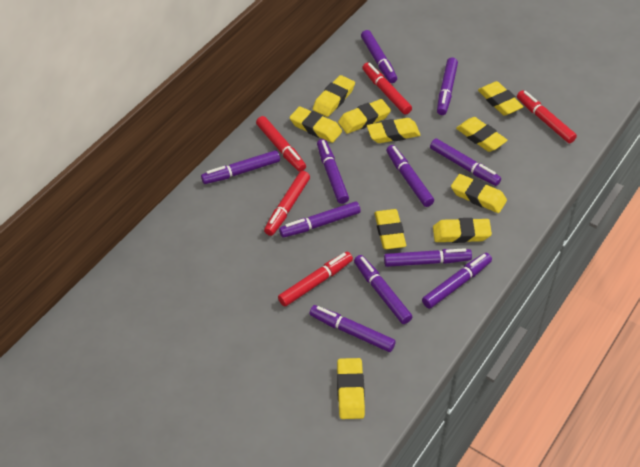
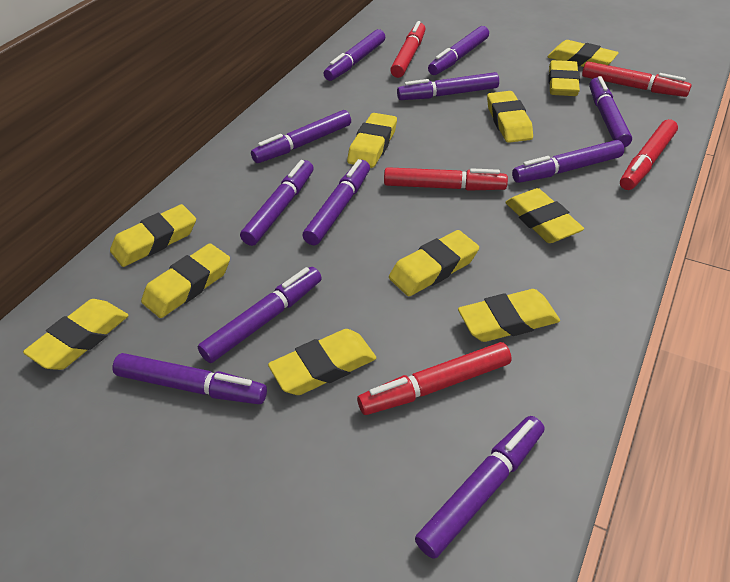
yellow eraser: 10 -> 11

